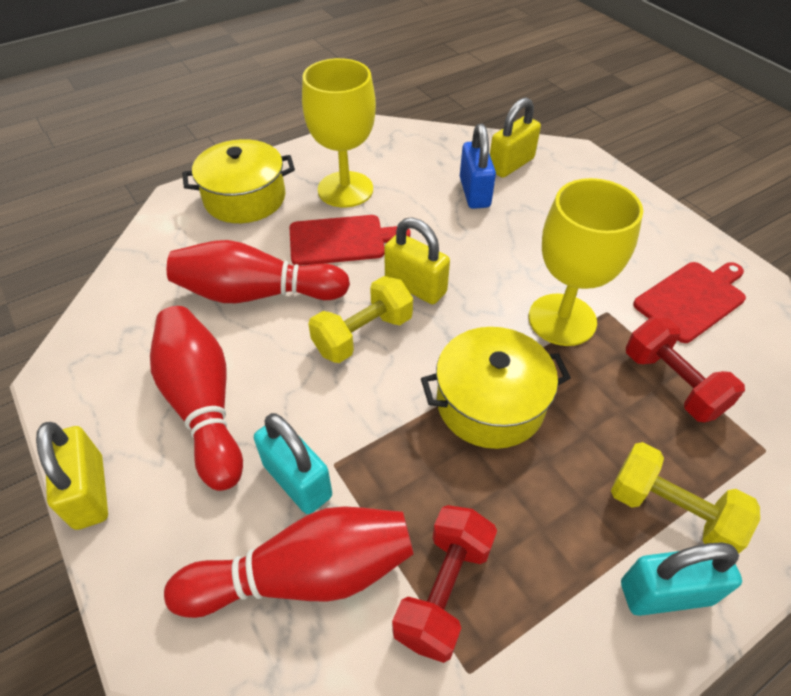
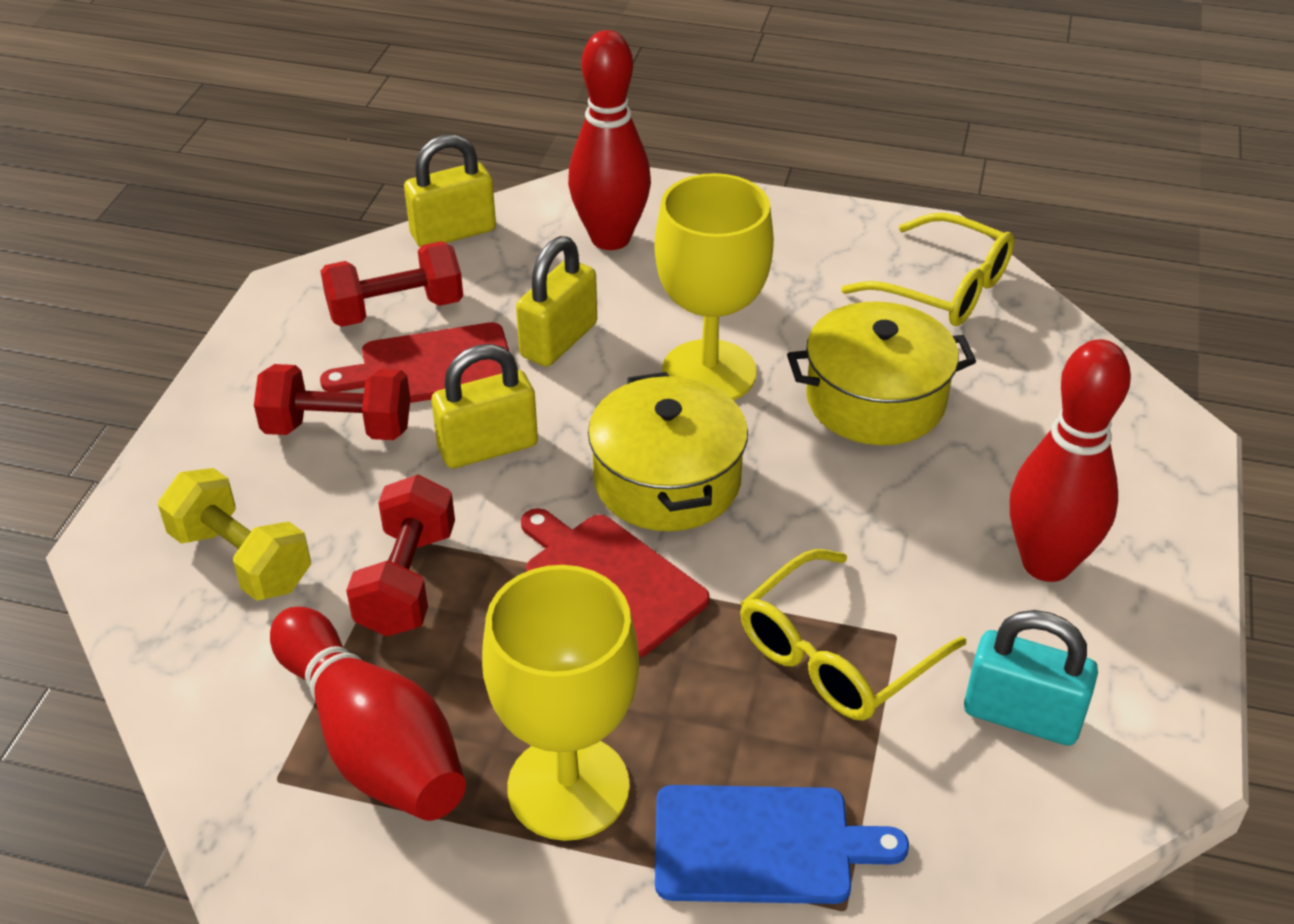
blue cutting board: 0 -> 1
blue padlock: 1 -> 0
red dumbbell: 2 -> 3
turquoise padlock: 2 -> 1
yellow dumbbell: 2 -> 1
yellow glasses: 0 -> 2

